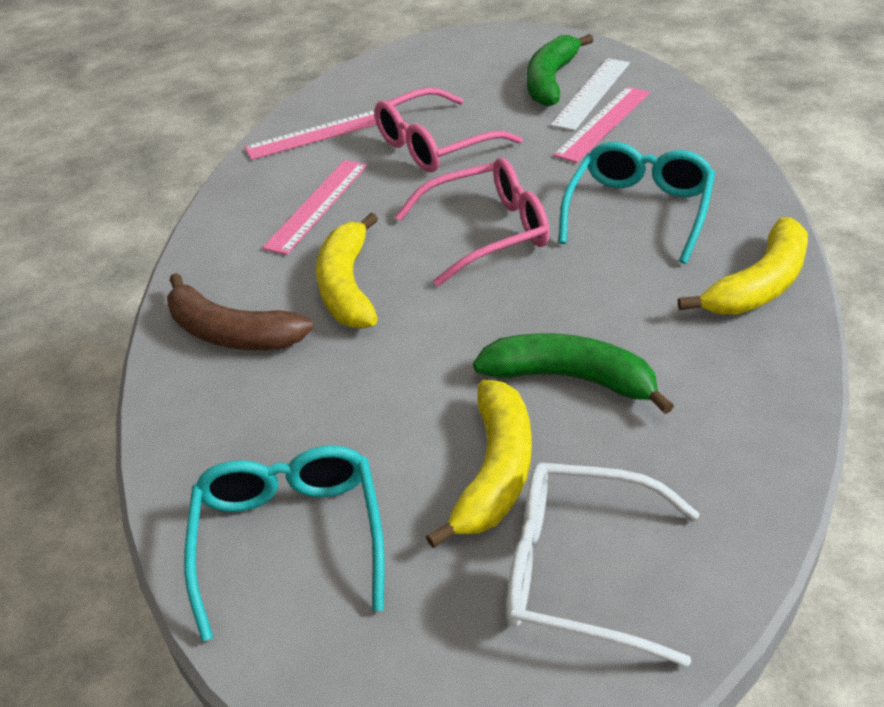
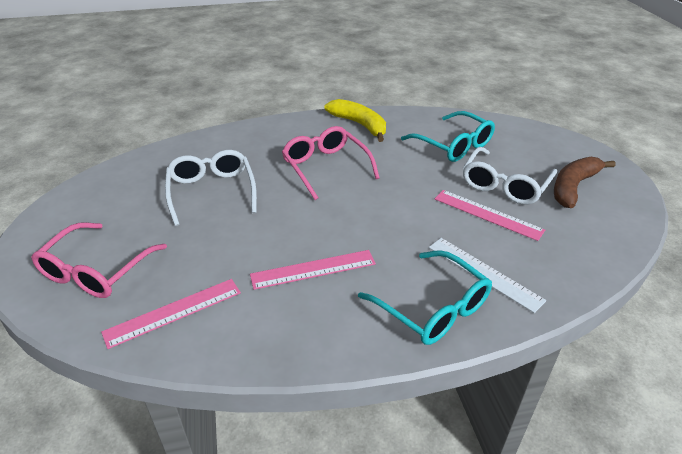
green banana: 2 -> 0
white glasses: 1 -> 2
yellow banana: 3 -> 1

